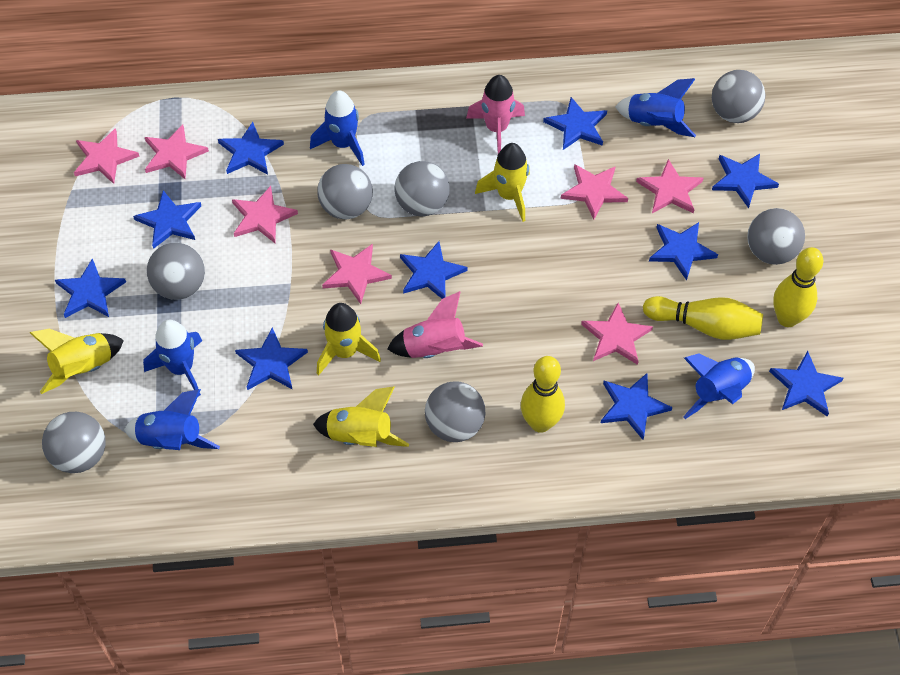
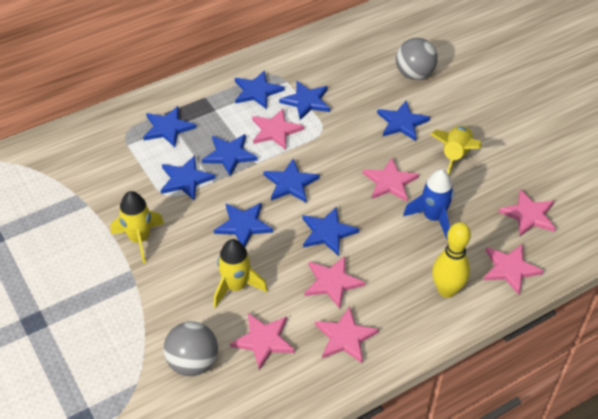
blue rocket: 5 -> 1
blue star: 10 -> 9
grey ball: 7 -> 2
pink rocket: 2 -> 0
yellow bowling pin: 3 -> 1
yellow rocket: 4 -> 3

